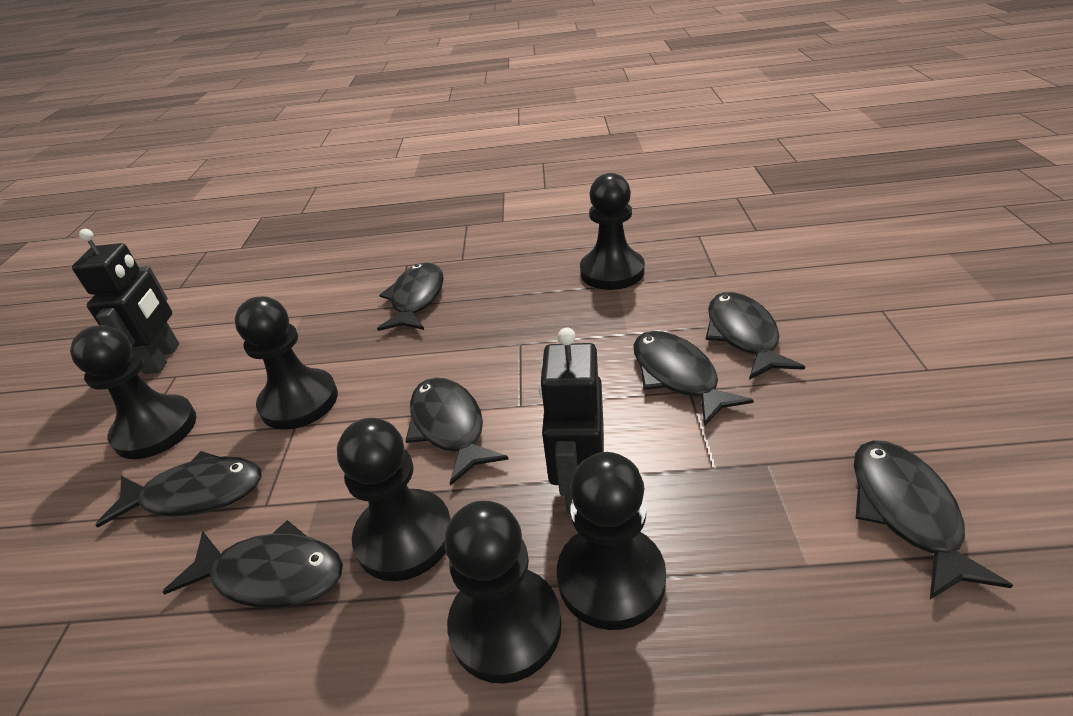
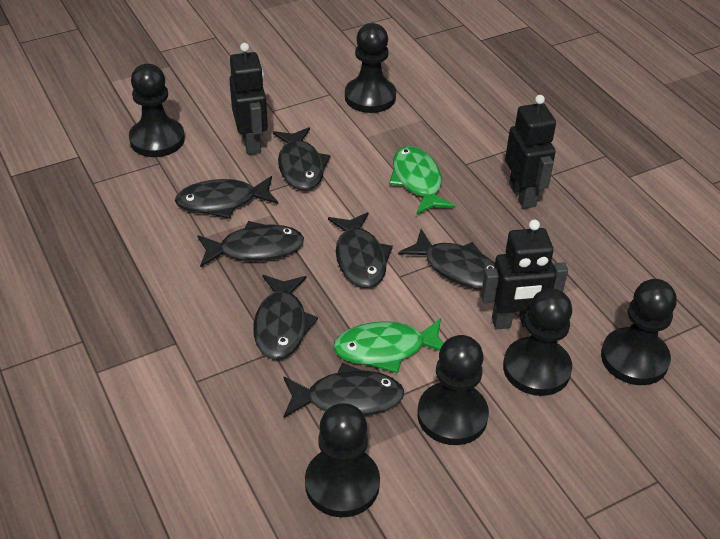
black robot: 2 -> 3
green fish: 0 -> 2

